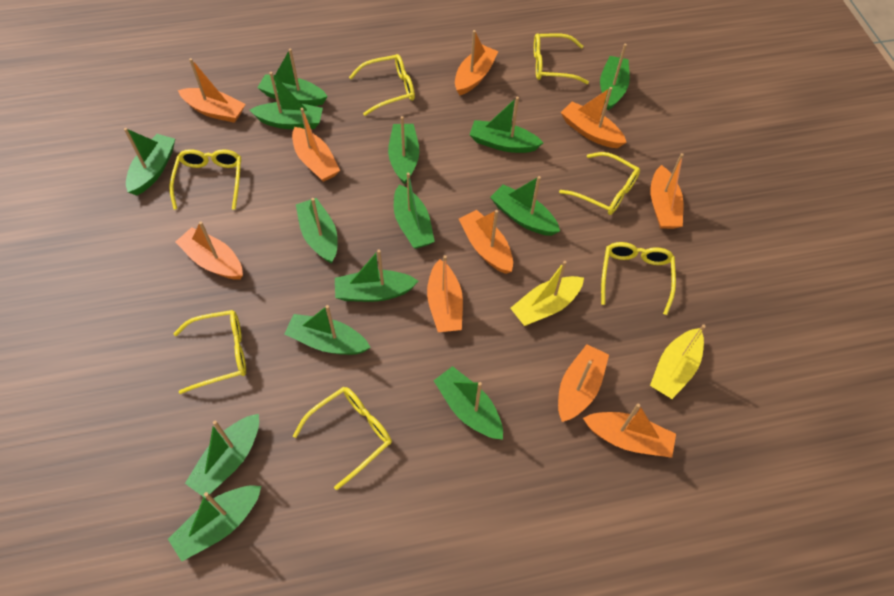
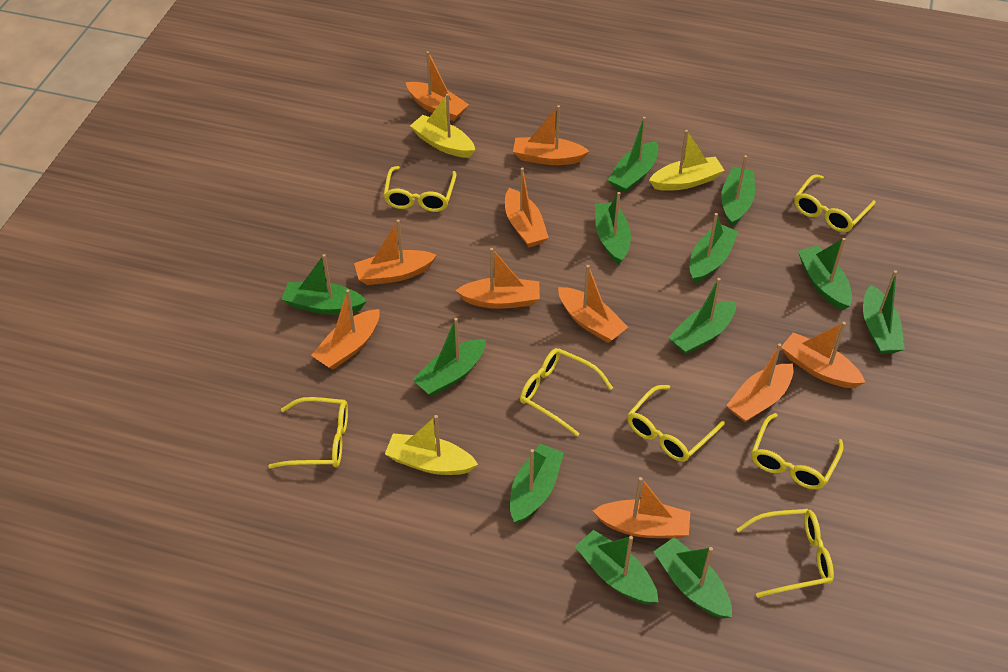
green boat: 14 -> 12
yellow boat: 2 -> 3

